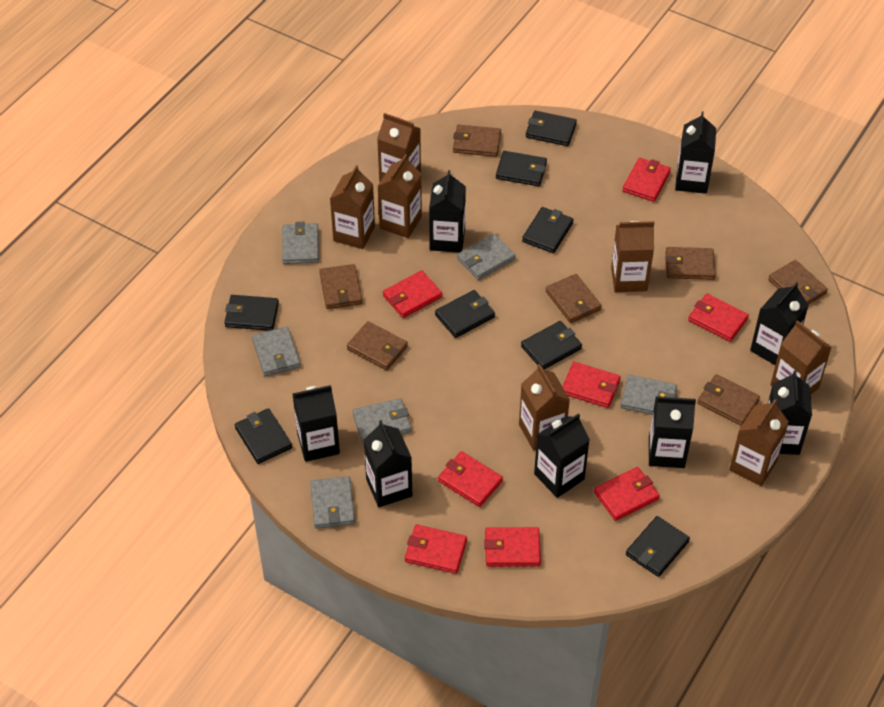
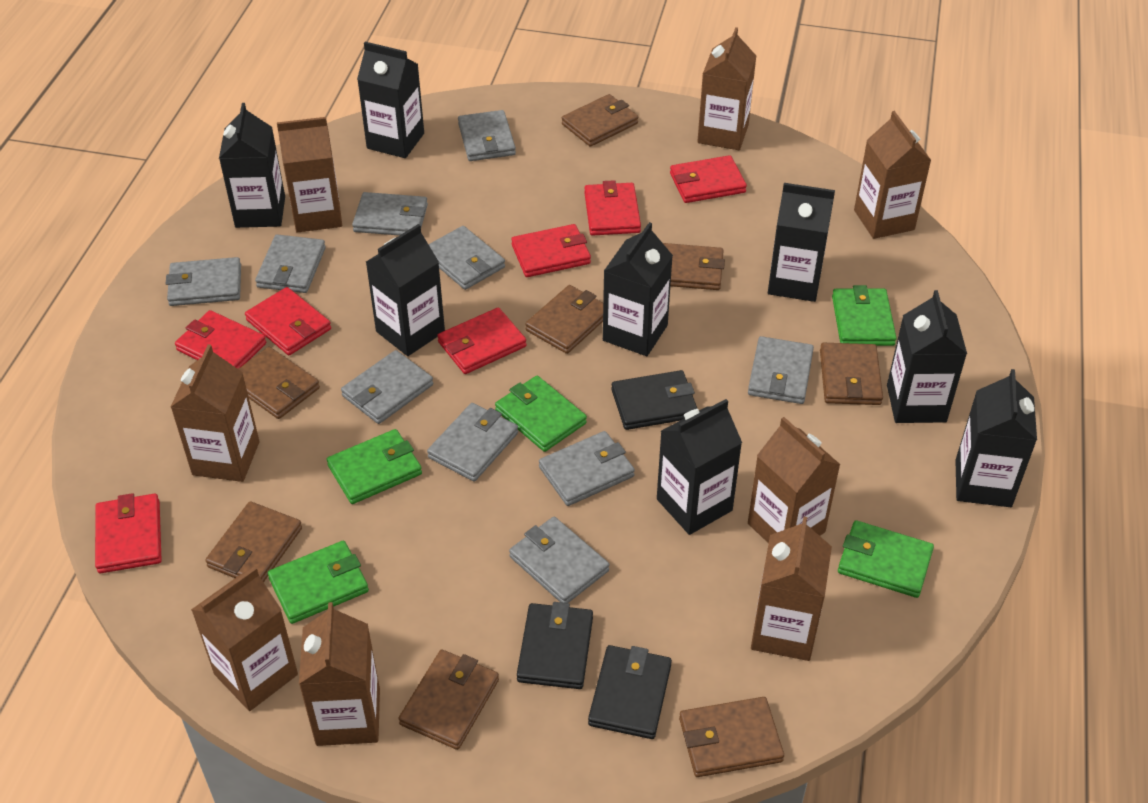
black wallet: 8 -> 3
brown carton: 7 -> 8
brown wallet: 7 -> 8
green wallet: 0 -> 5
grey wallet: 6 -> 10
red wallet: 8 -> 7

